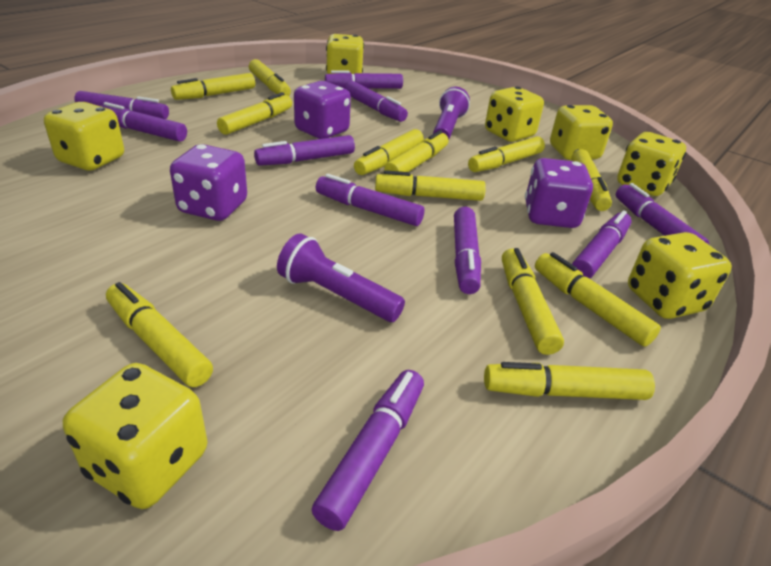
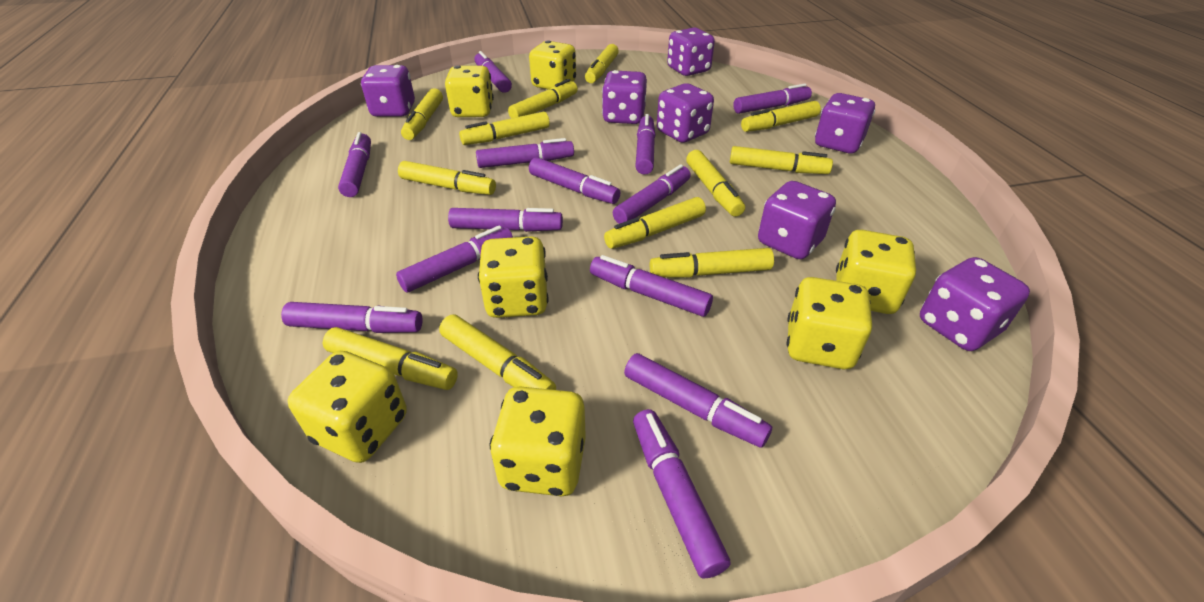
purple dice: 3 -> 7
purple flashlight: 2 -> 0
purple marker: 10 -> 13

